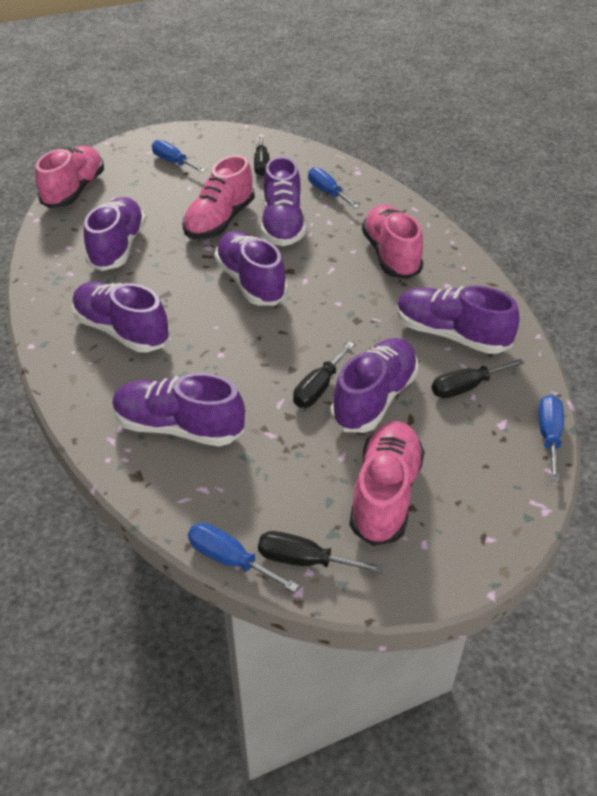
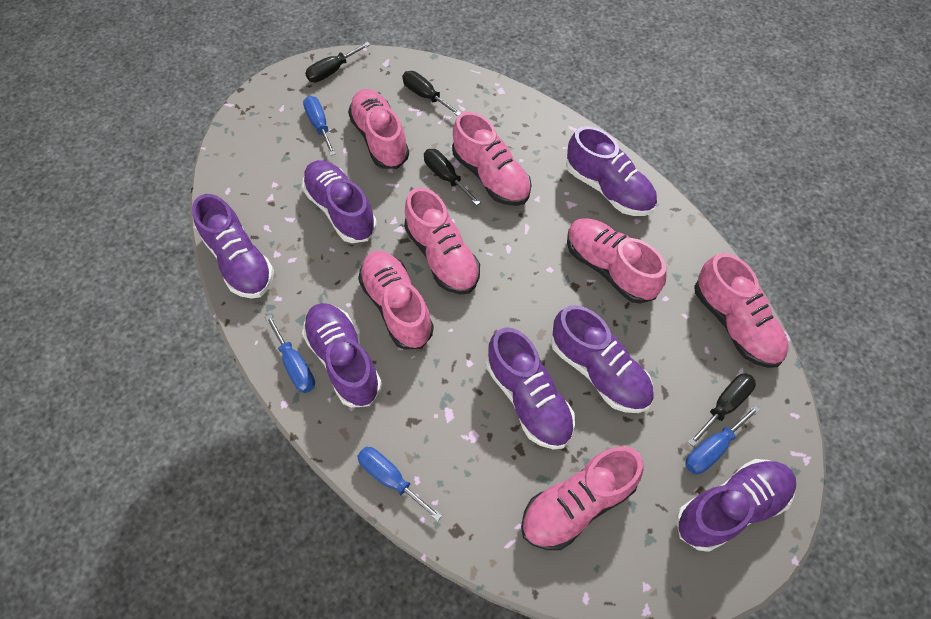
pink shoe: 4 -> 7

